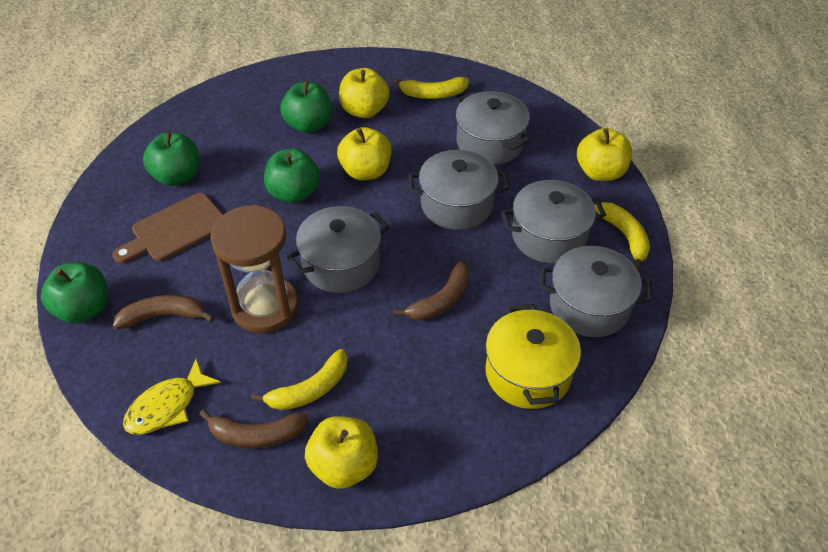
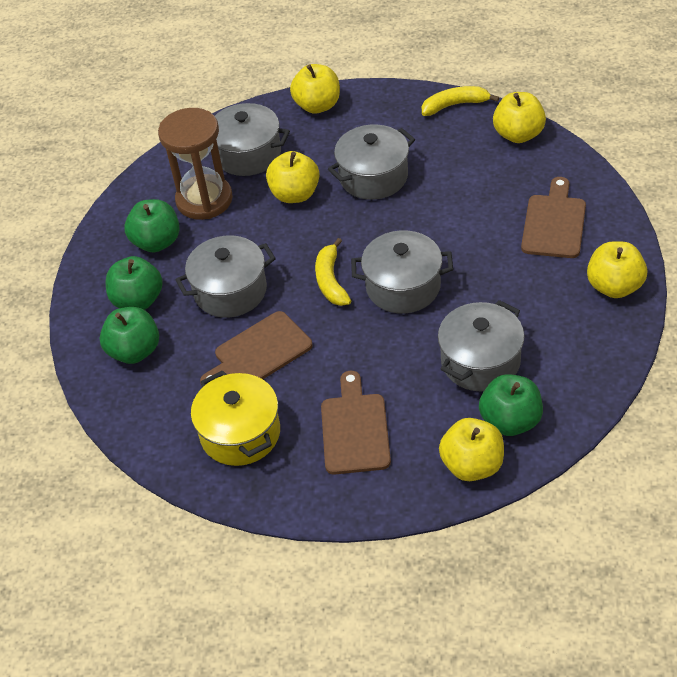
brown banana: 3 -> 0
brown cutting board: 1 -> 3
yellow apple: 4 -> 5
yellow banana: 3 -> 2
yellow fish: 1 -> 0

